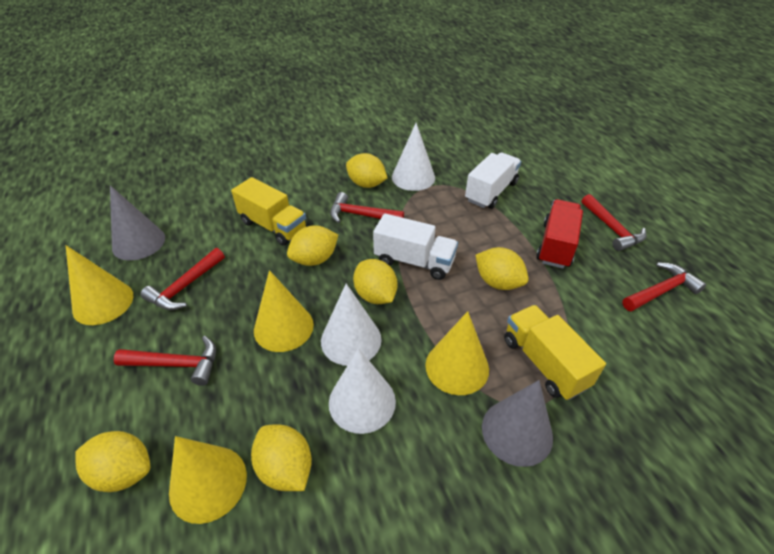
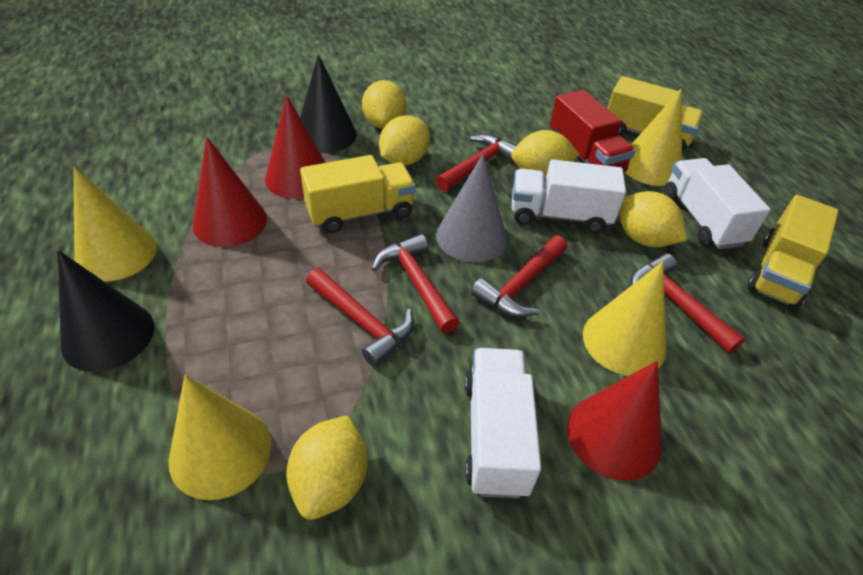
black cone: 0 -> 2
grey cone: 2 -> 1
red cone: 0 -> 3
white cone: 3 -> 0
white truck: 2 -> 3
yellow lemon: 6 -> 5
yellow truck: 2 -> 3

